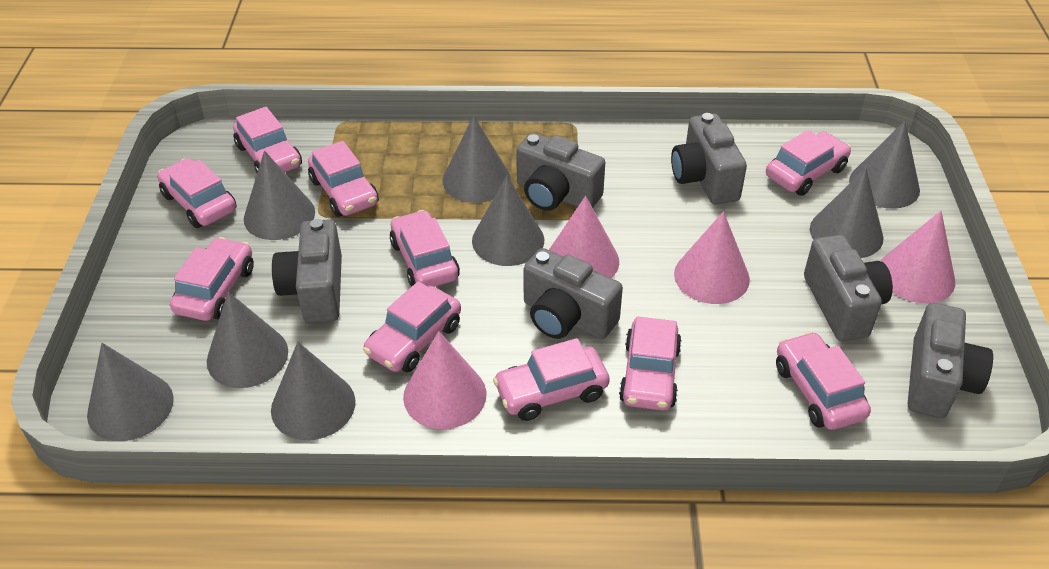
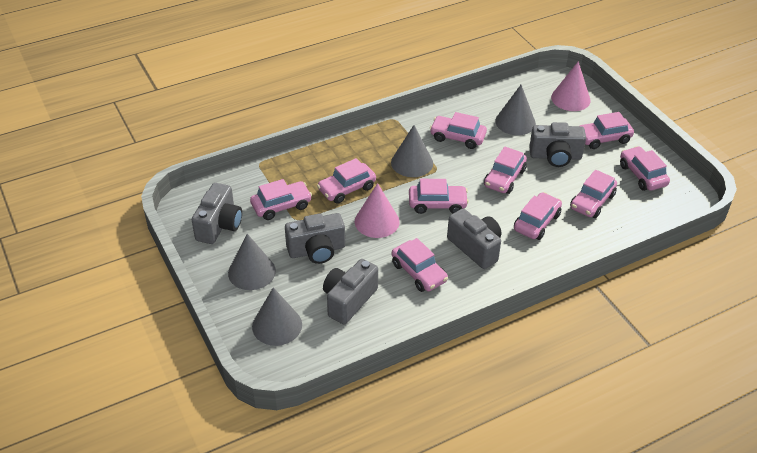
grey camera: 6 -> 5
grey cone: 8 -> 4
pink cone: 4 -> 2

